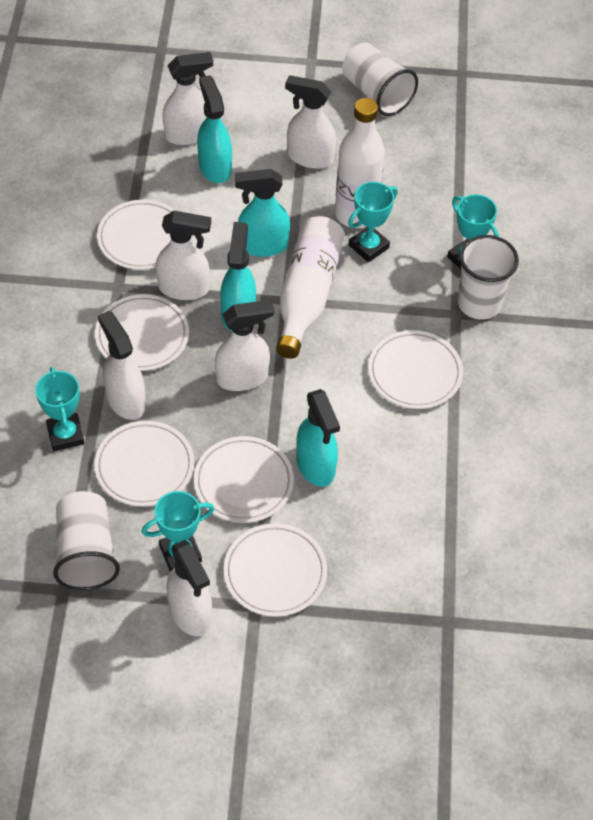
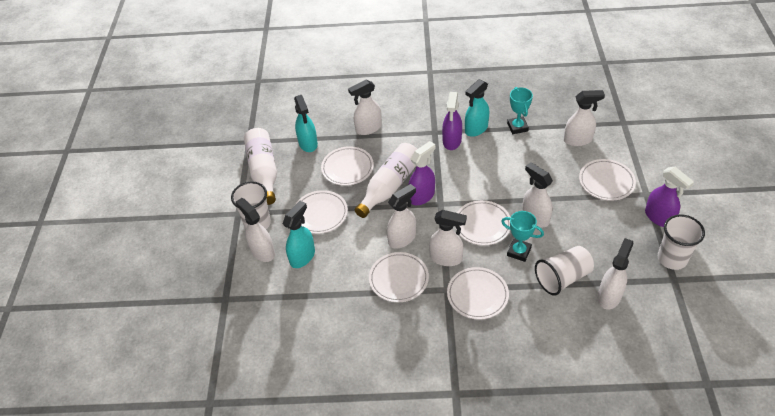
purple spray bottle: 0 -> 3
turquoise spray bottle: 4 -> 3
turquoise trophy: 4 -> 2
white spray bottle: 6 -> 7

